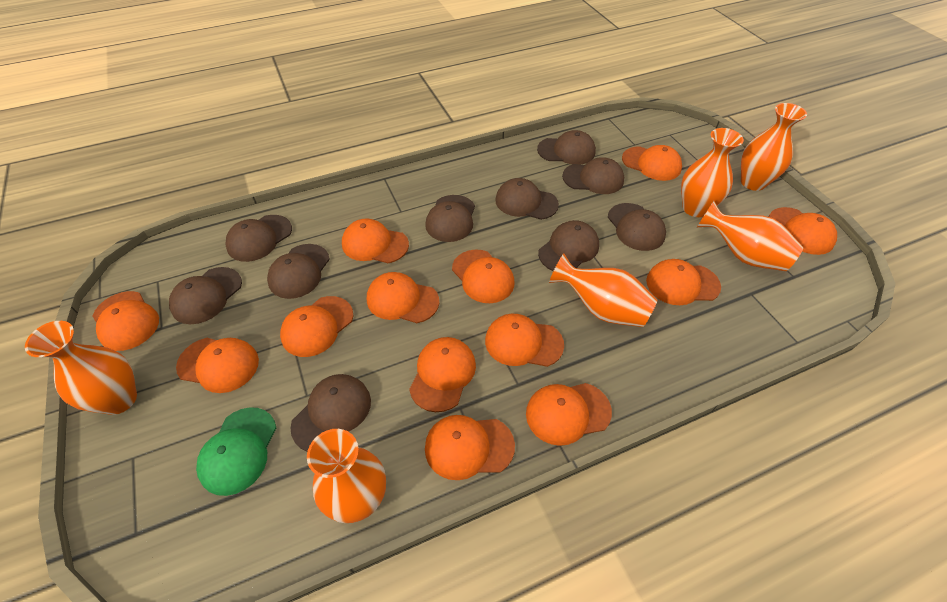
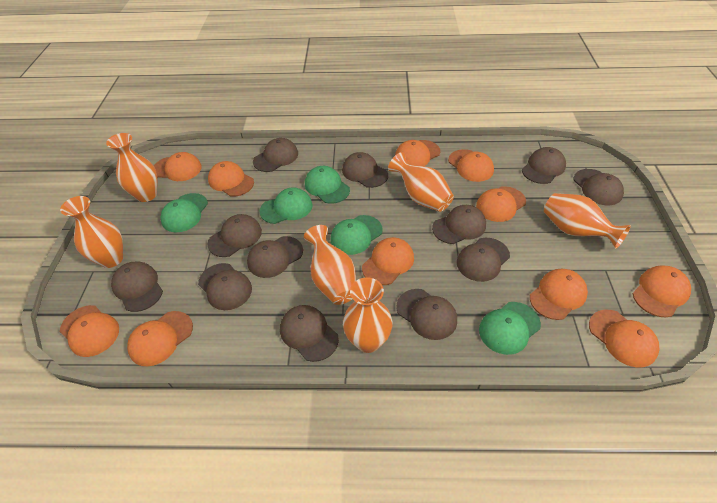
brown cap: 10 -> 12
green cap: 1 -> 5
orange cap: 13 -> 11

